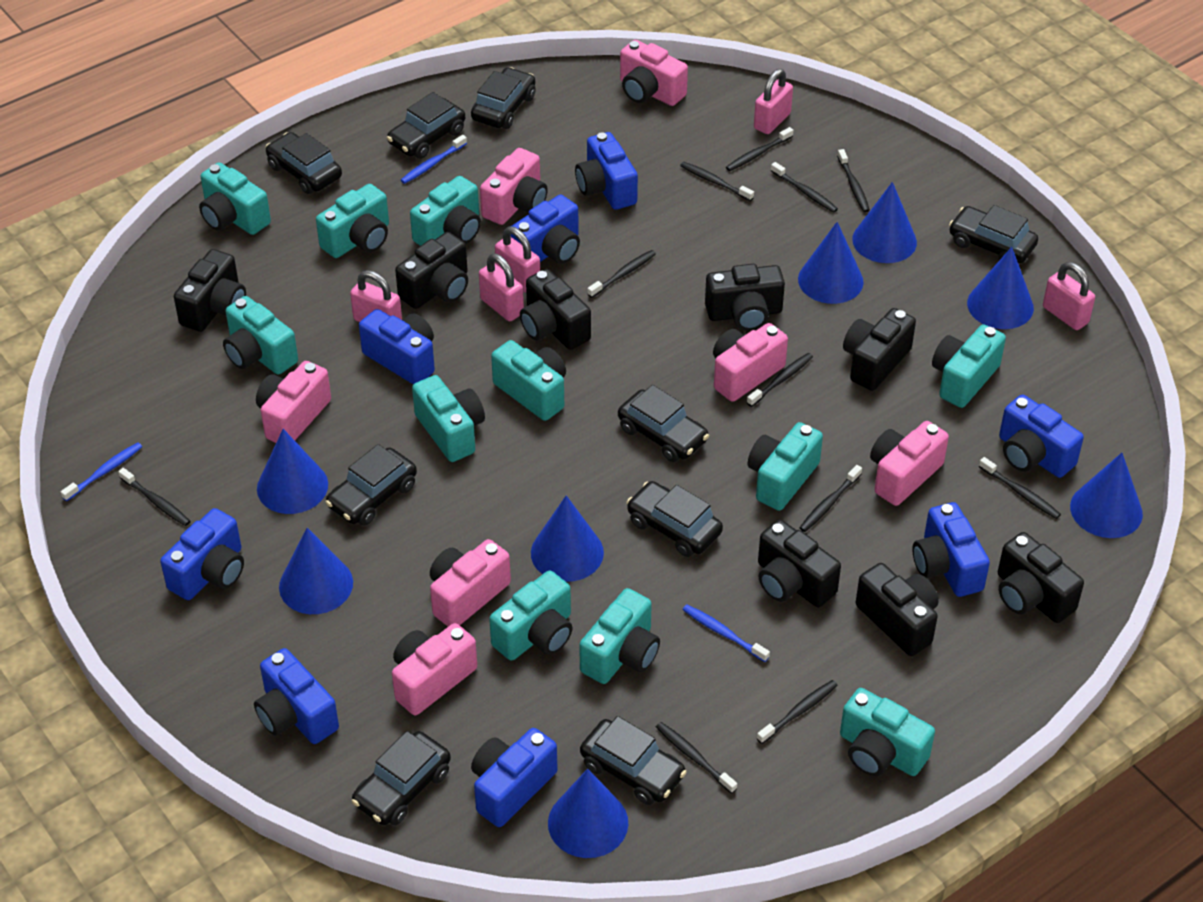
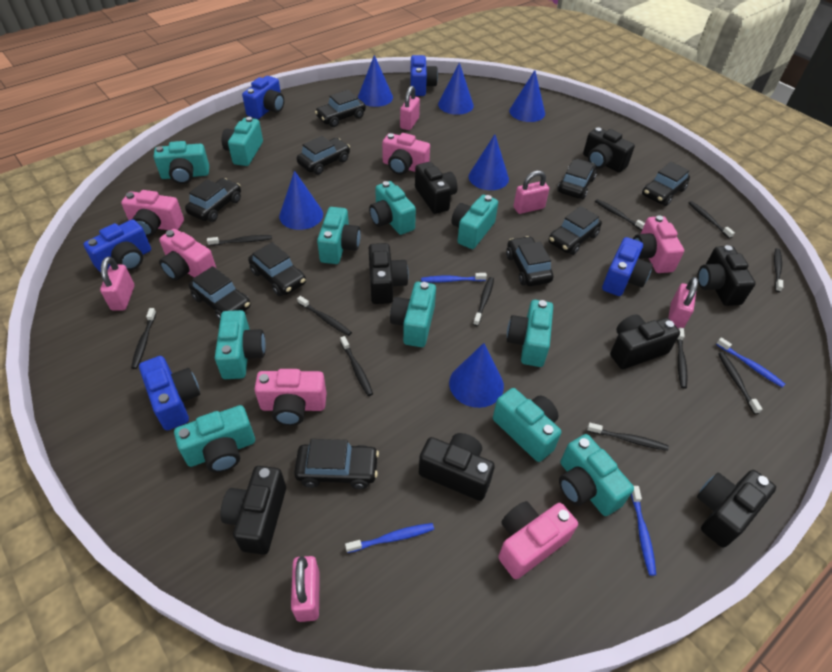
black car: 9 -> 10
blue camera: 8 -> 5
blue cone: 8 -> 6
blue toothbrush: 3 -> 4
pink camera: 7 -> 6

